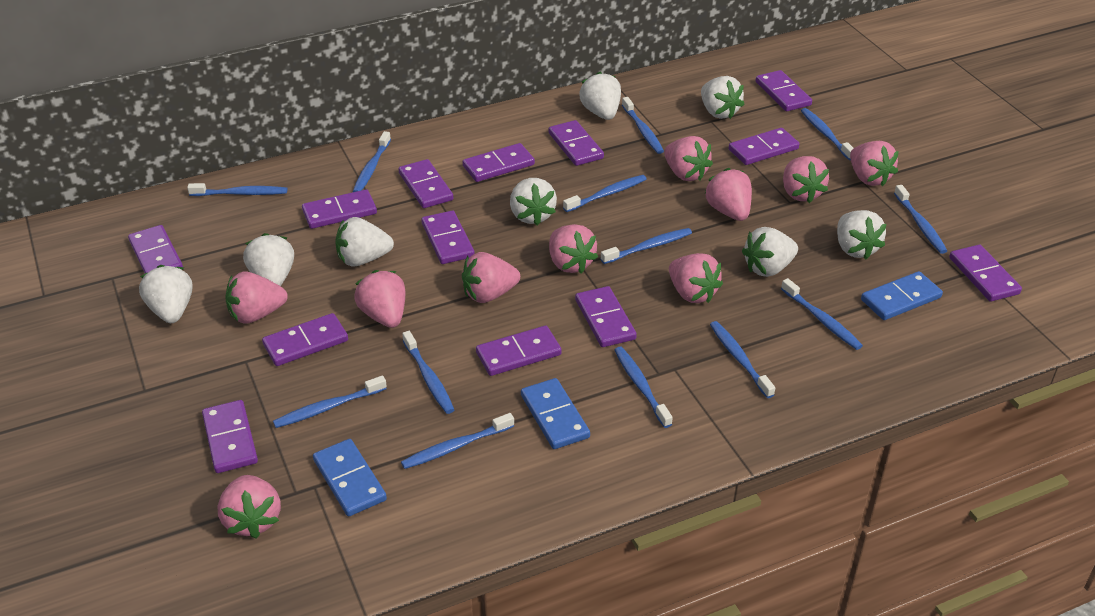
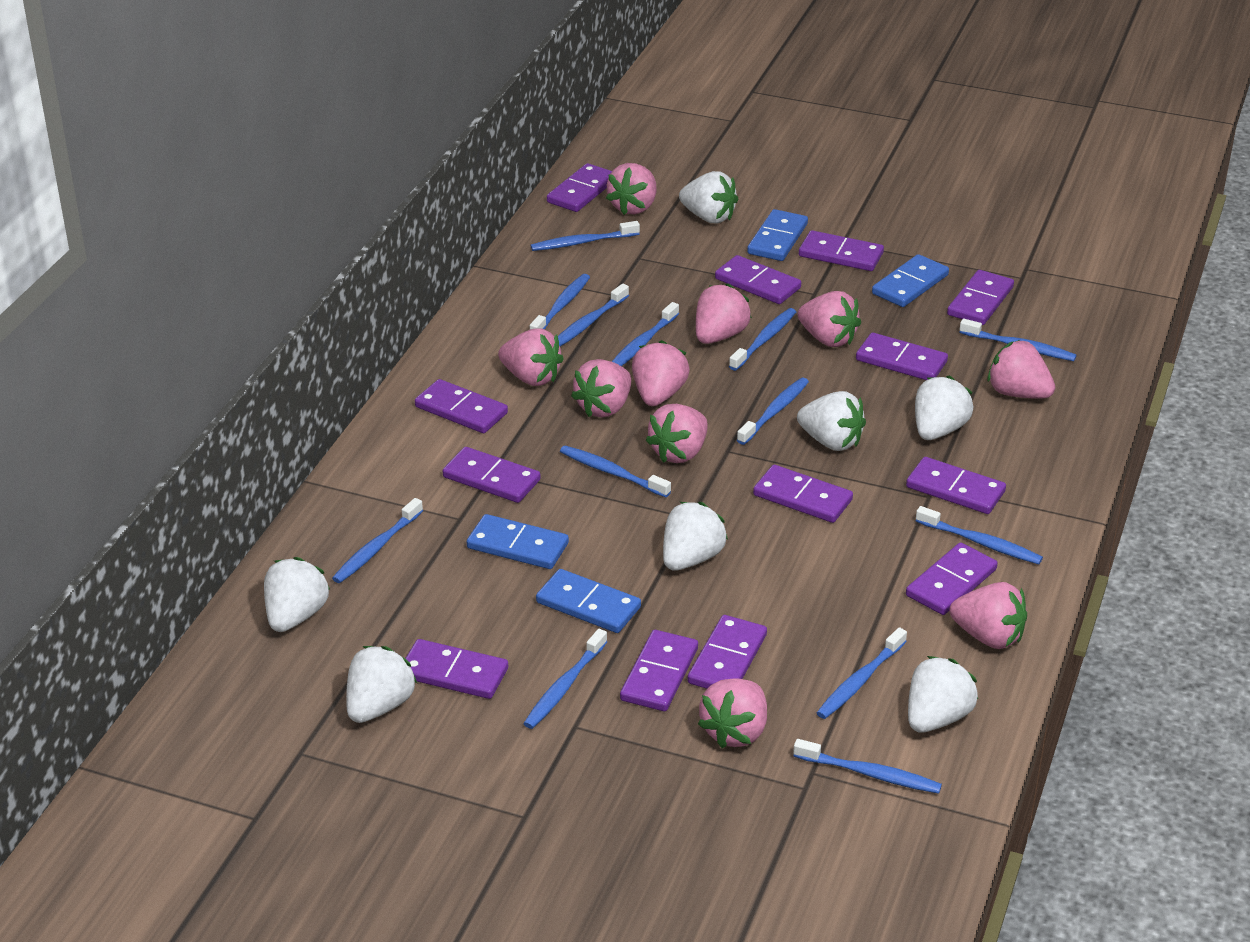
blue domino: 3 -> 4
white strawberry: 8 -> 7

